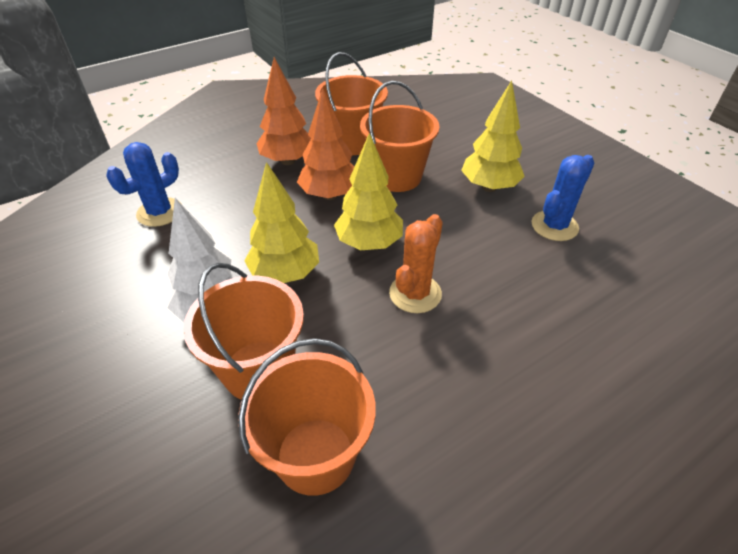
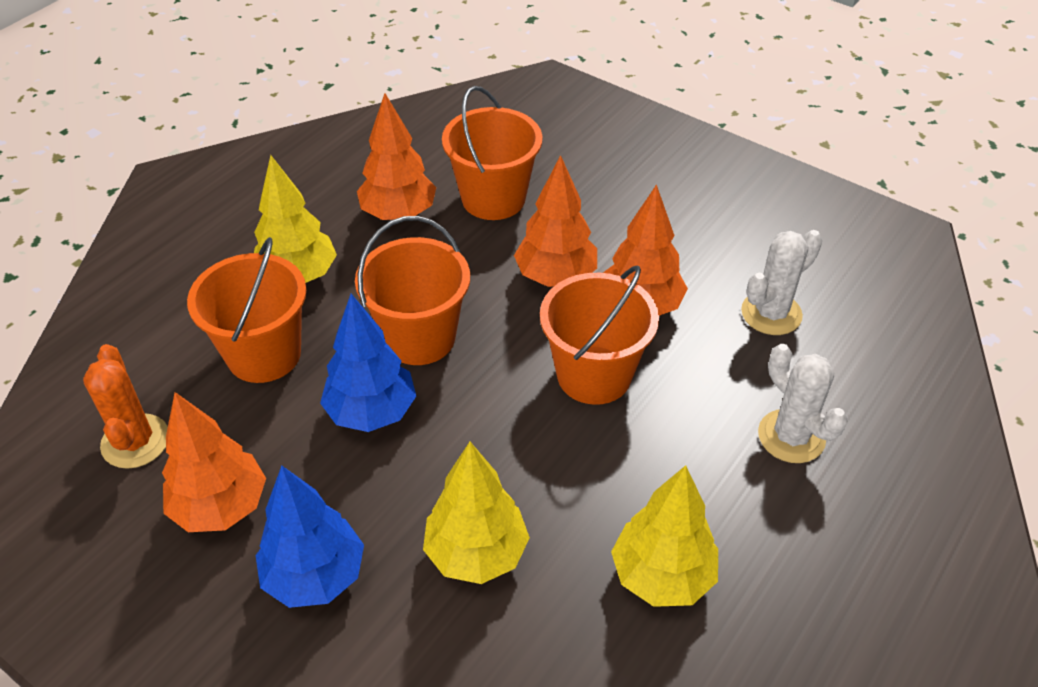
blue cactus: 2 -> 0
blue tree: 0 -> 2
orange tree: 2 -> 4
white cactus: 0 -> 2
white tree: 1 -> 0

